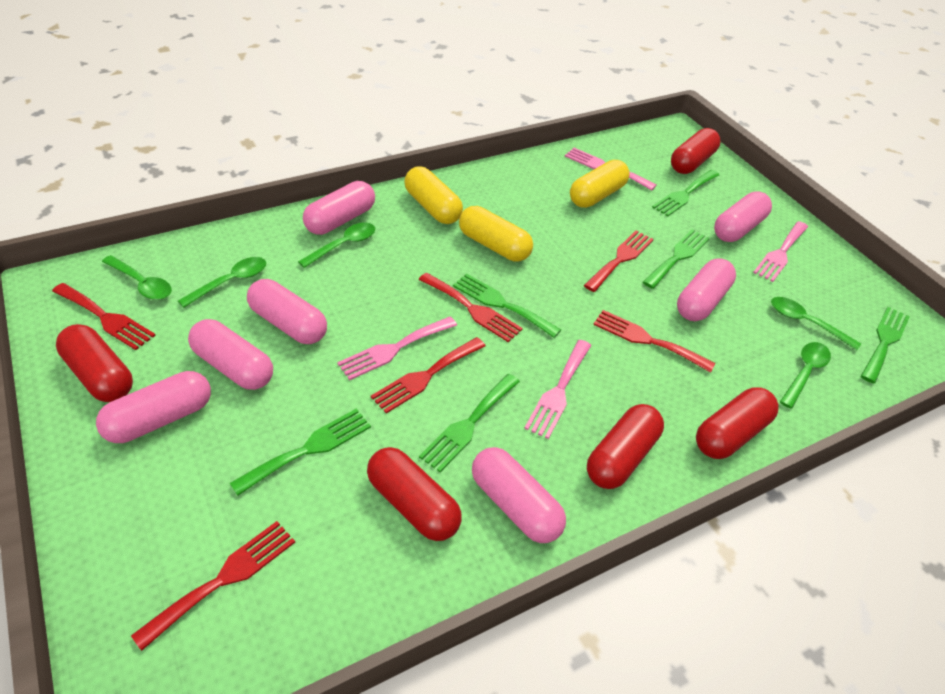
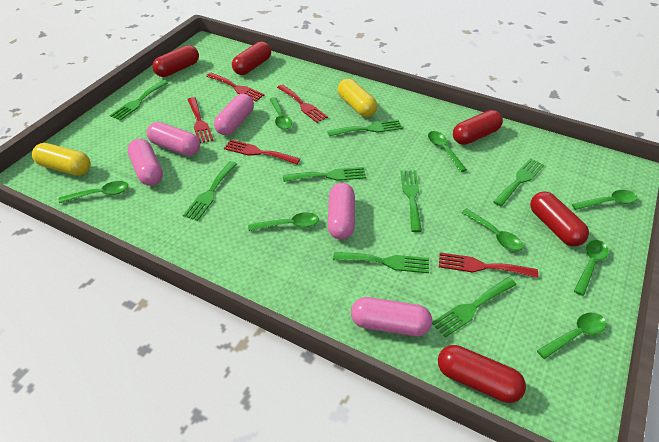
green fork: 6 -> 8
green spoon: 5 -> 8
pink capsule: 7 -> 5
pink fork: 4 -> 0
red fork: 6 -> 5
yellow capsule: 3 -> 2

